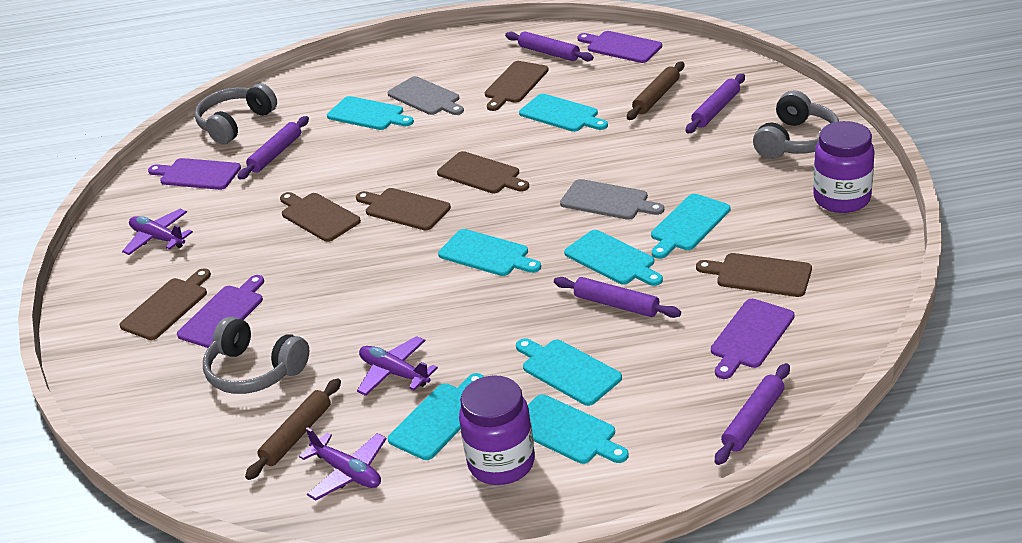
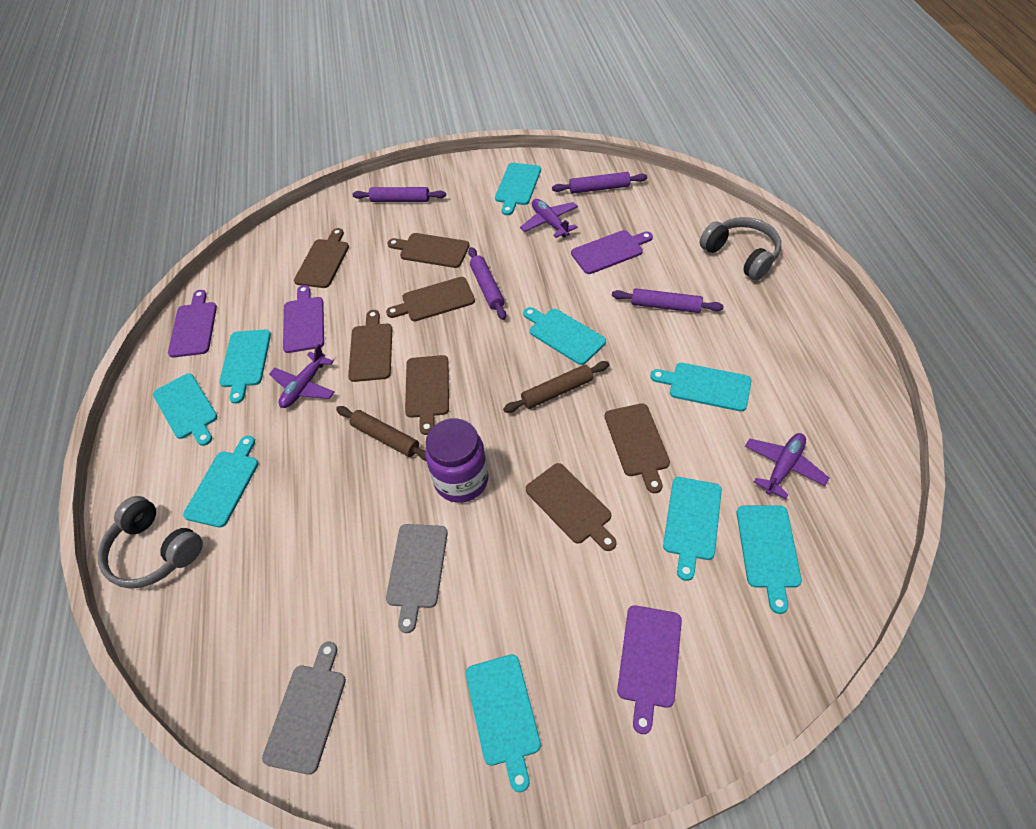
brown cutting board: 6 -> 7
grey headphones: 3 -> 2
purple jar: 2 -> 1
purple rolling pin: 5 -> 4
turquoise cutting board: 8 -> 9

